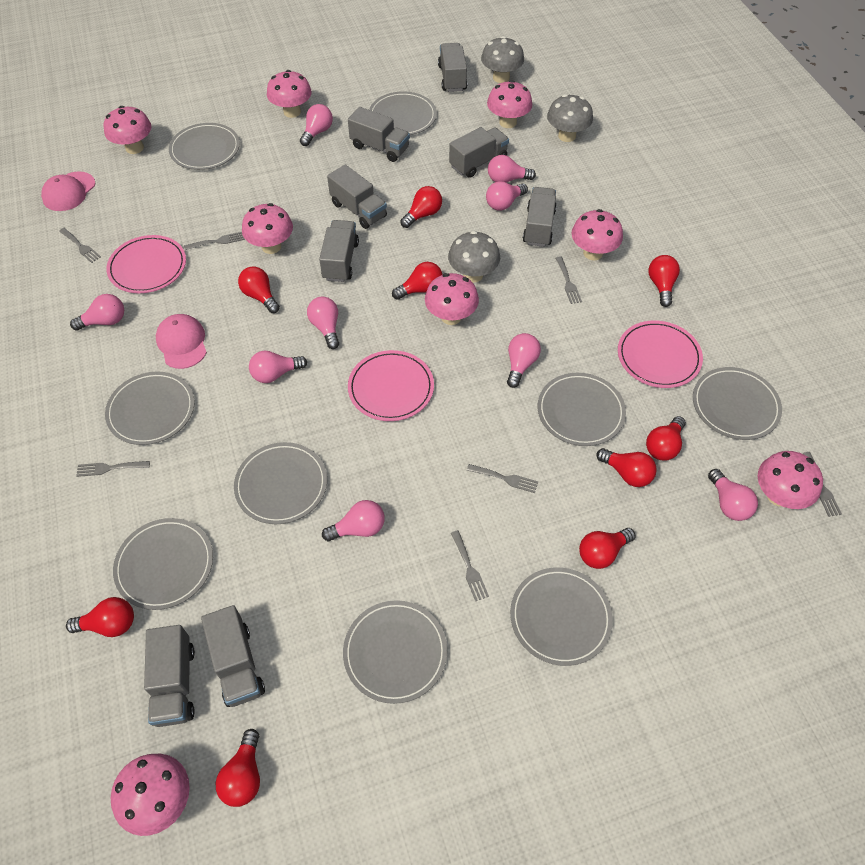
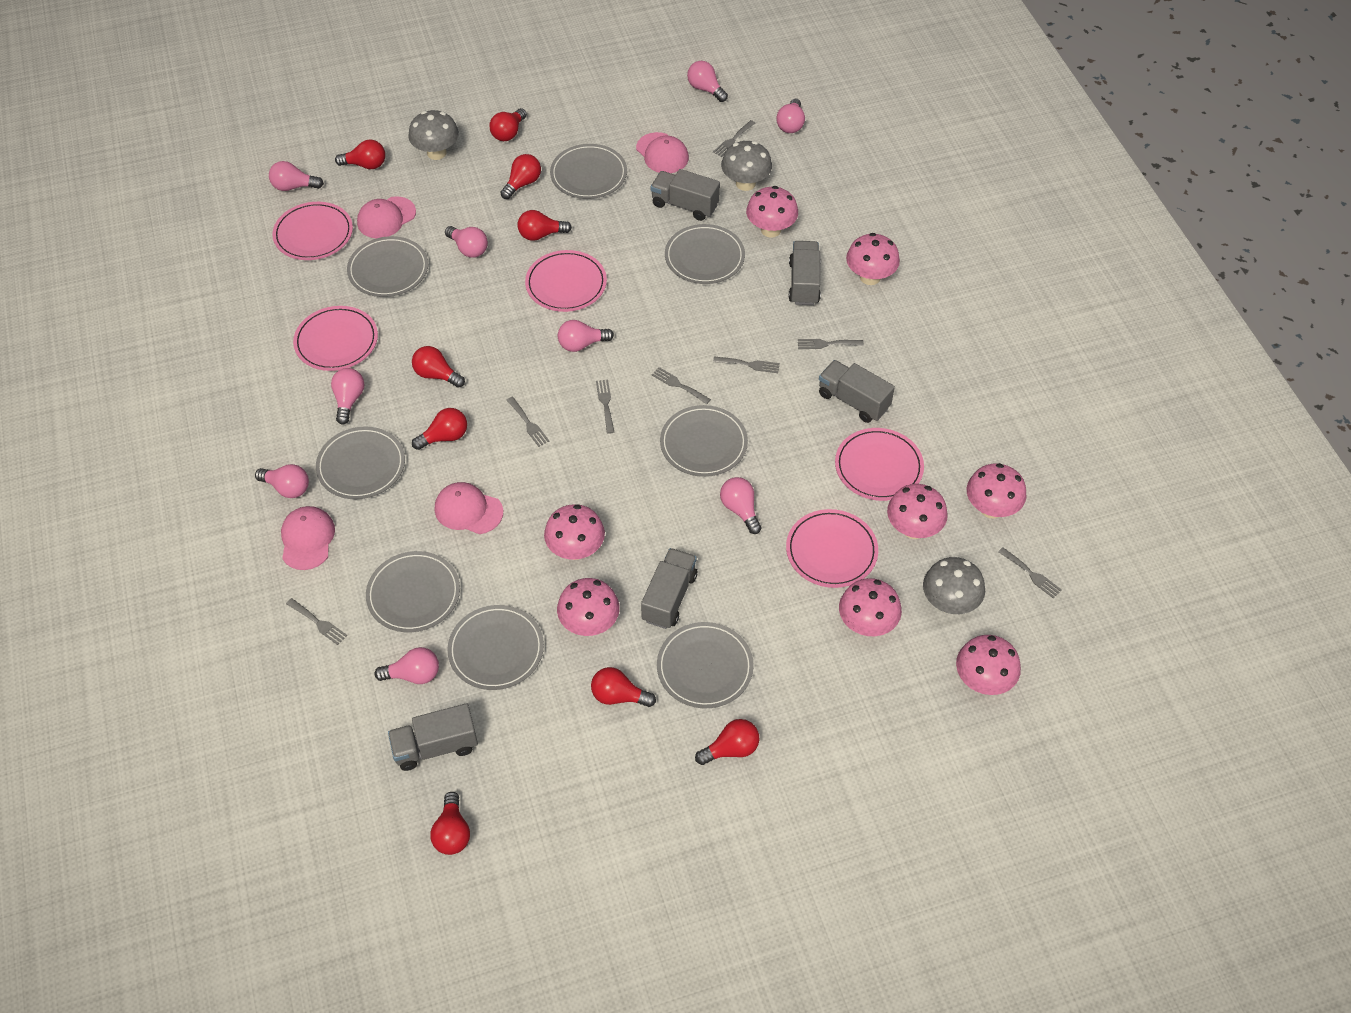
grey fork: 7 -> 8
grey plate: 9 -> 8
grey truck: 8 -> 5
pink cap: 2 -> 4
pink plate: 3 -> 5

